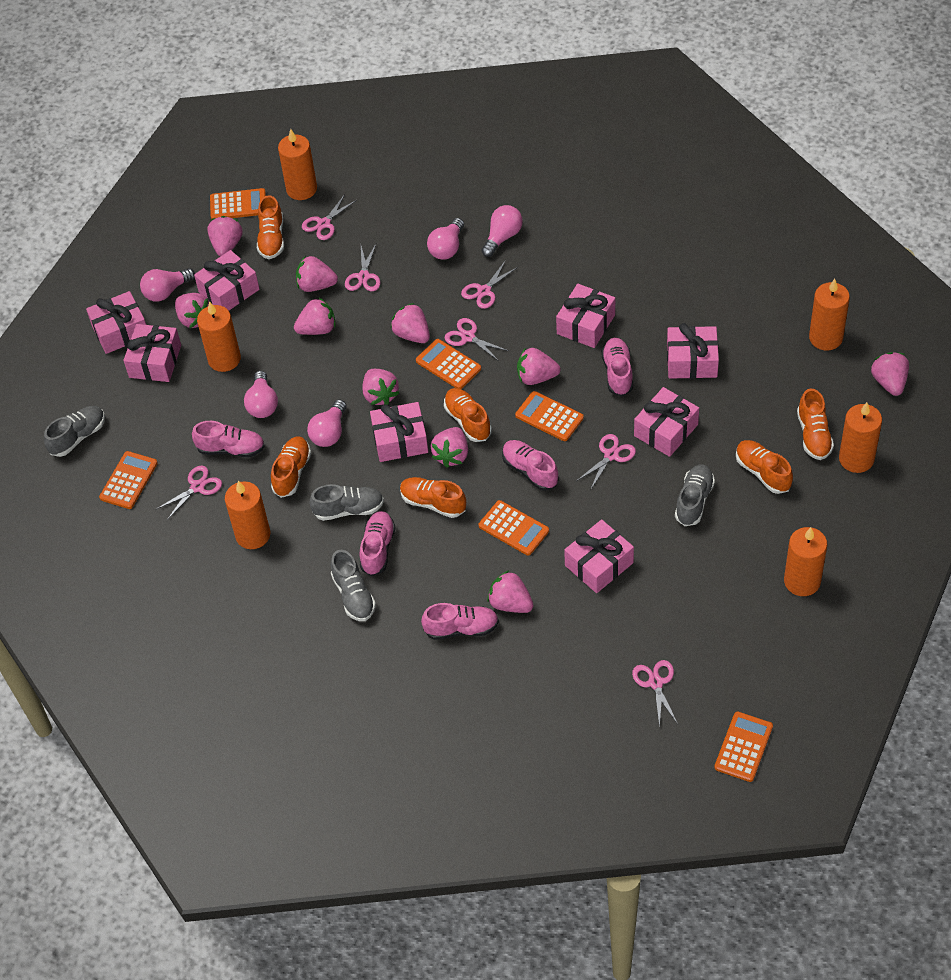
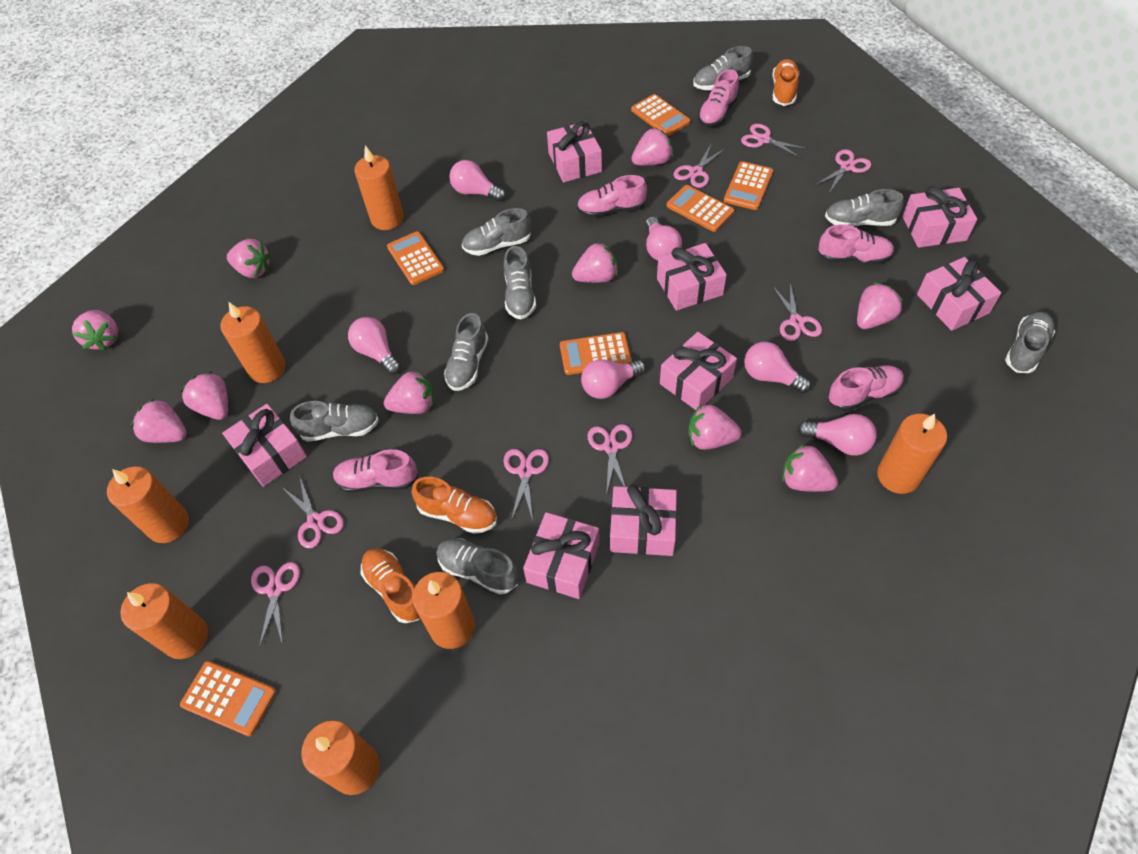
grey shoe: 4 -> 8
orange candle: 6 -> 7
orange shoe: 6 -> 3
pink light bulb: 5 -> 6
pink scissors: 7 -> 8

